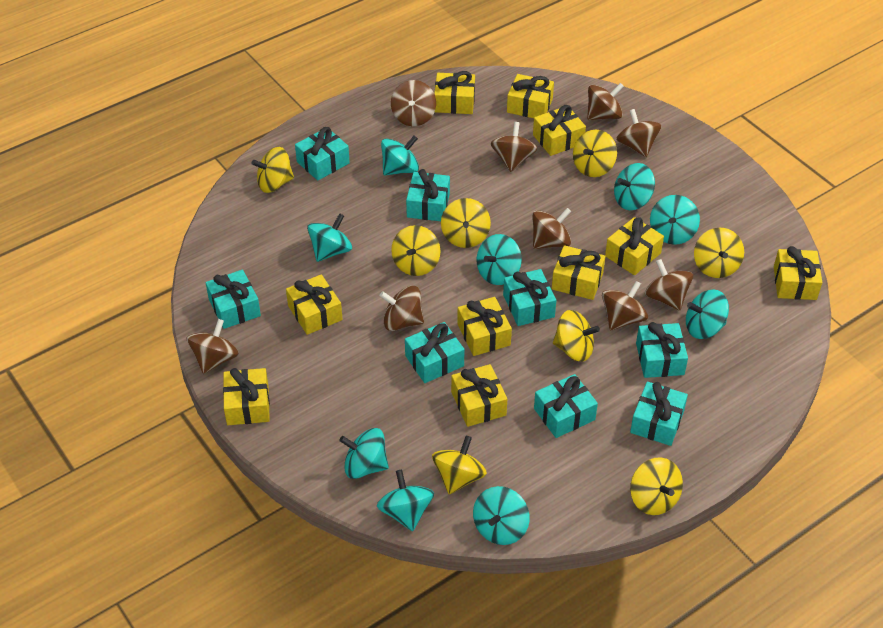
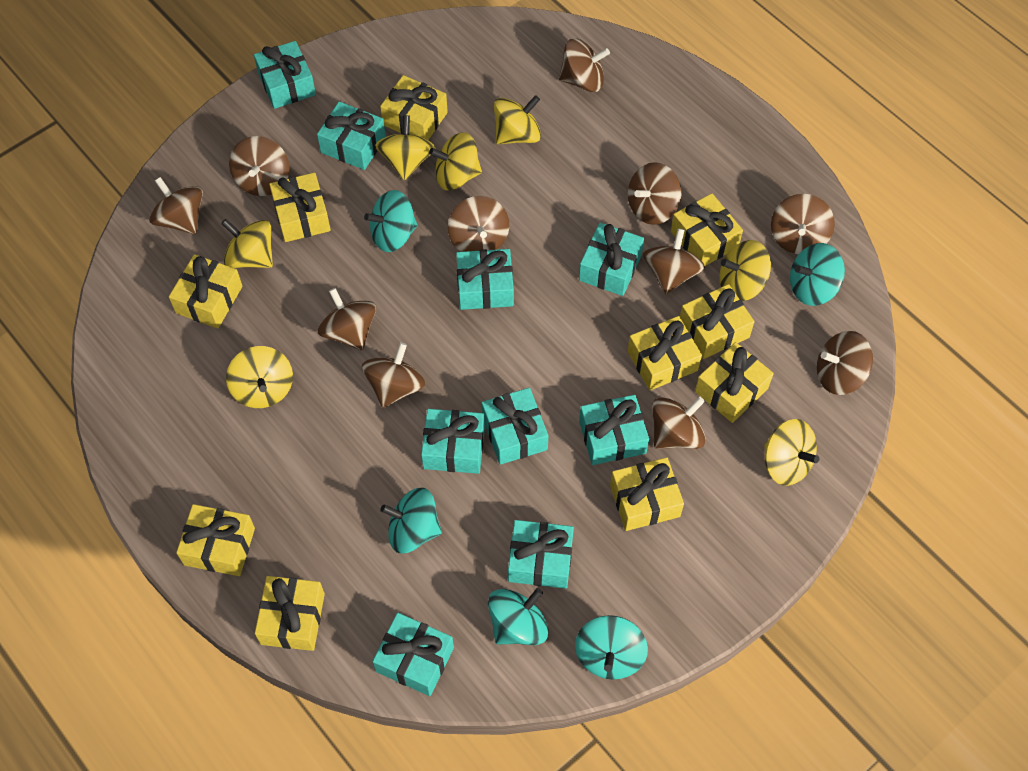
brown spinning top: 9 -> 11
turquoise gift: 8 -> 9
turquoise spinning top: 9 -> 5
yellow spinning top: 8 -> 7

